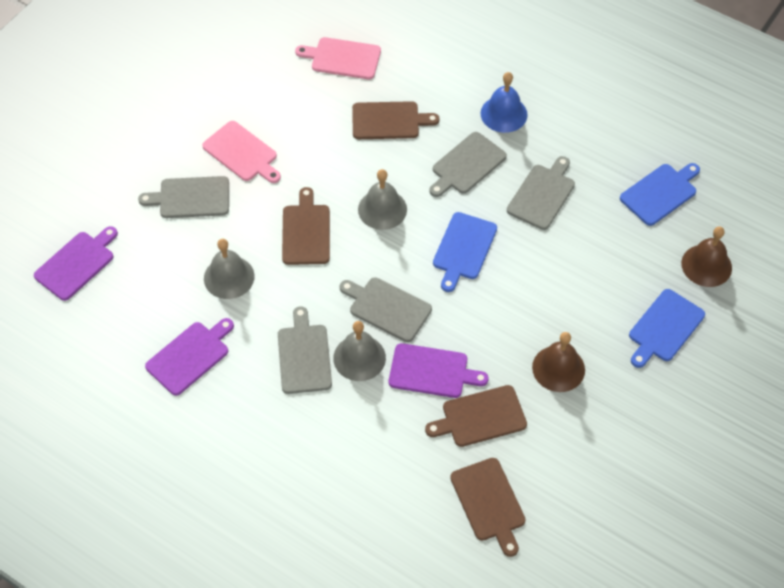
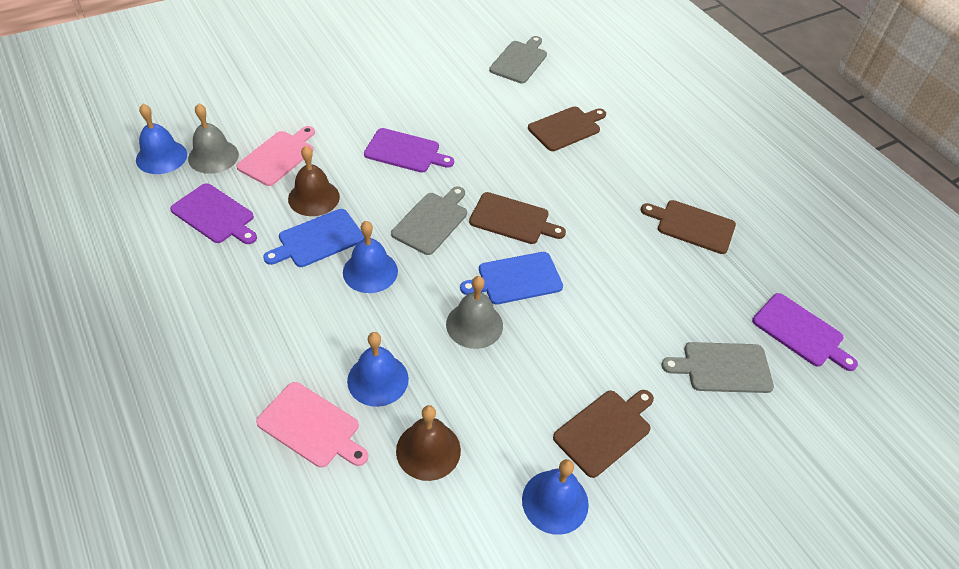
blue bell: 1 -> 4
blue cutting board: 3 -> 2
grey bell: 3 -> 2
grey cutting board: 5 -> 3

